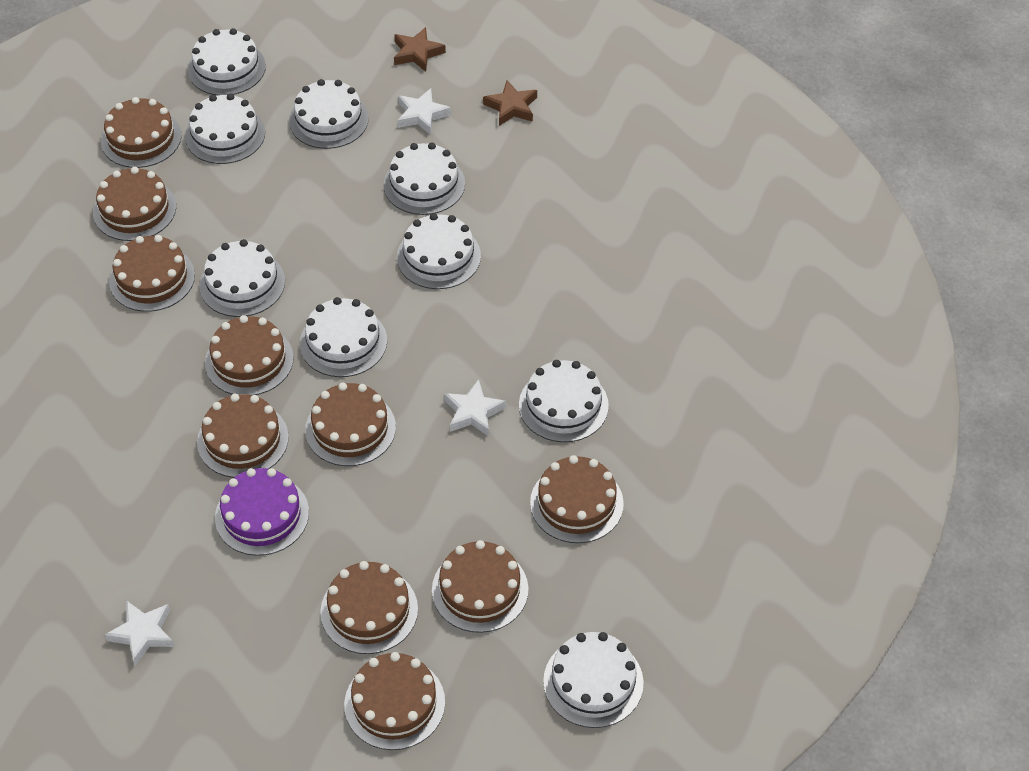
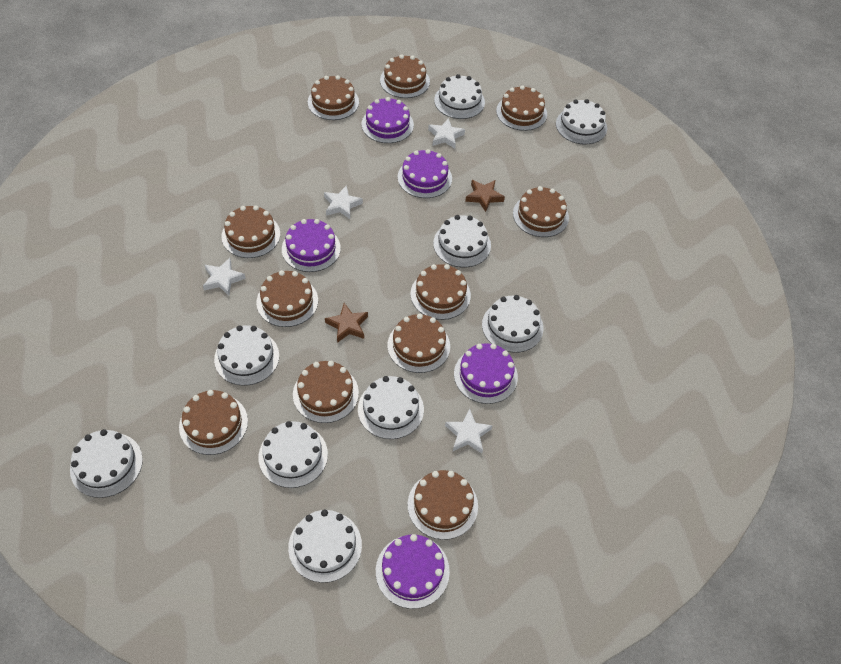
brown cake: 10 -> 11
purple cake: 1 -> 5
white star: 3 -> 4

